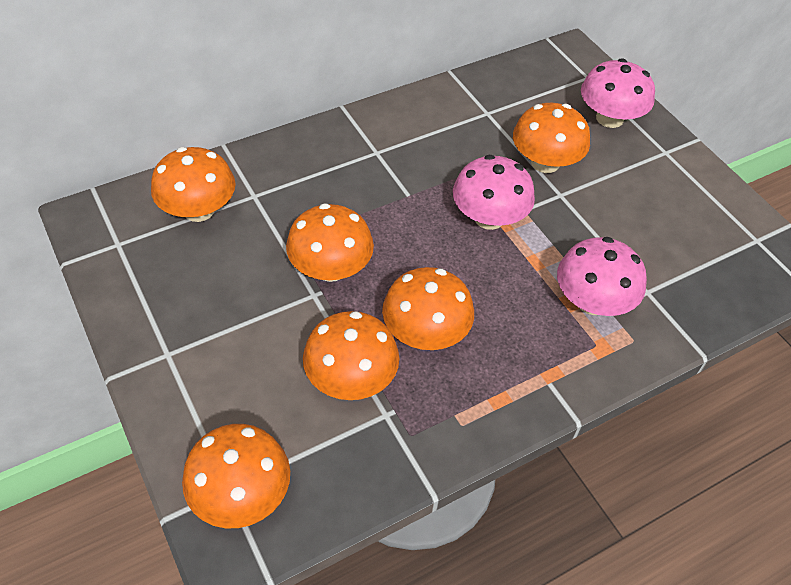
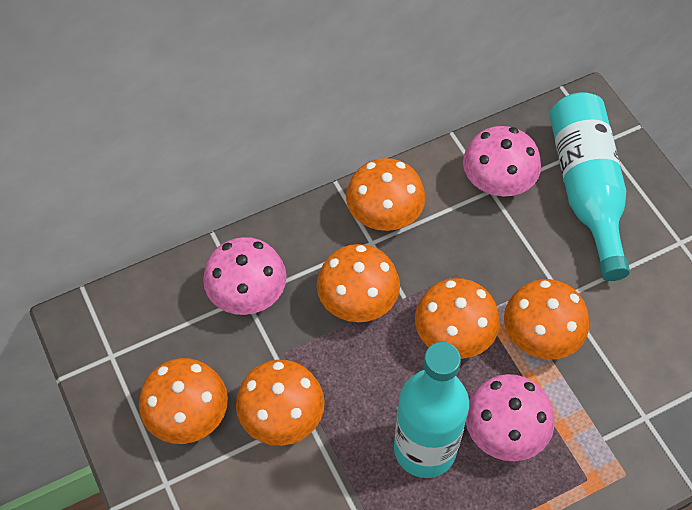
turquoise bottle: 0 -> 2

